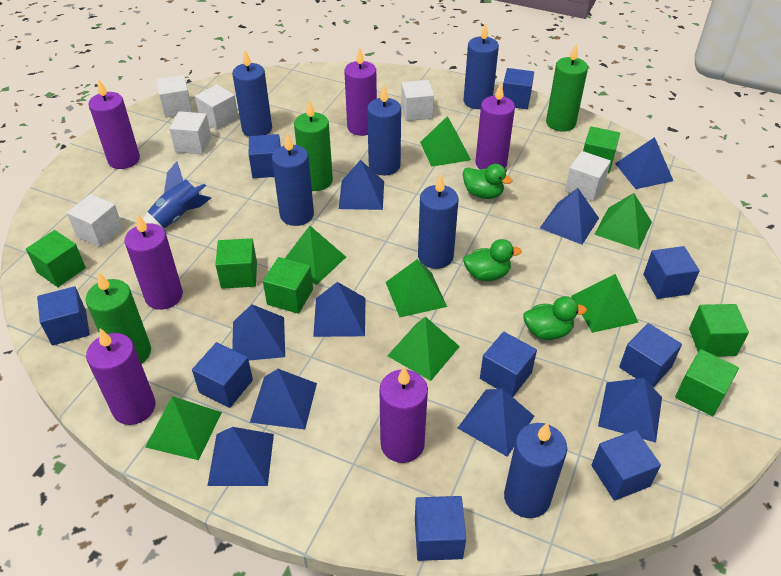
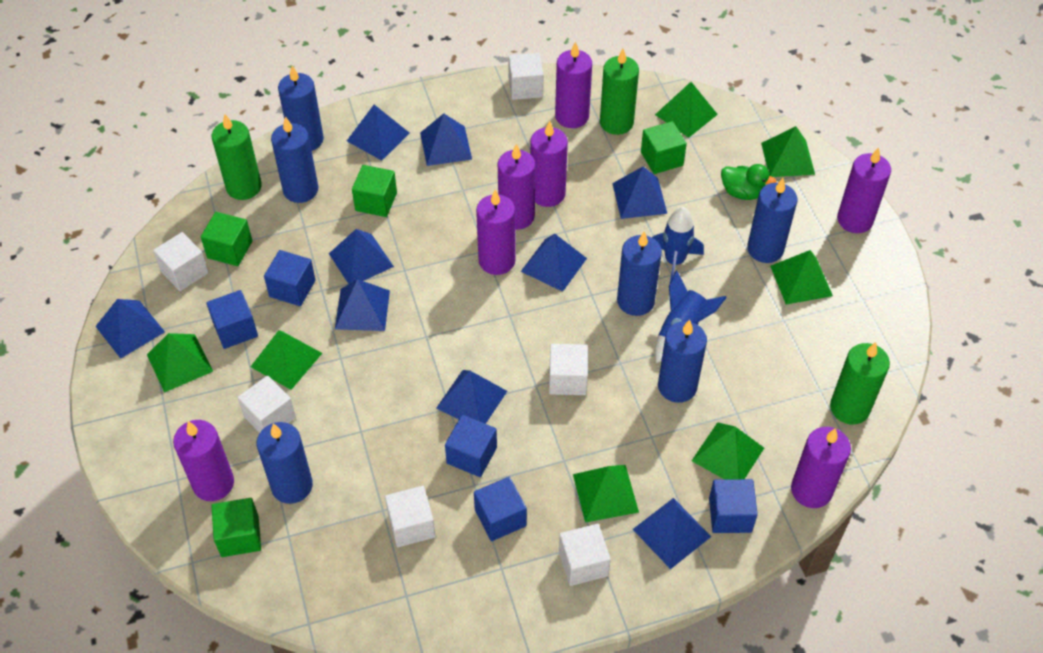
blue cube: 9 -> 5
blue rocket: 1 -> 2
green cube: 6 -> 4
green duck: 3 -> 1
purple candle: 6 -> 7

